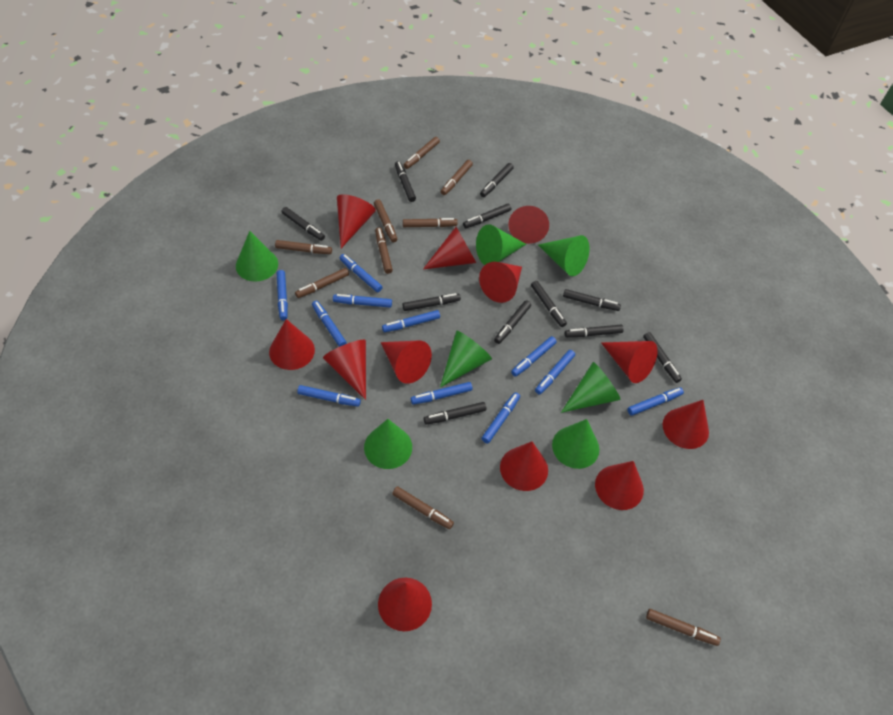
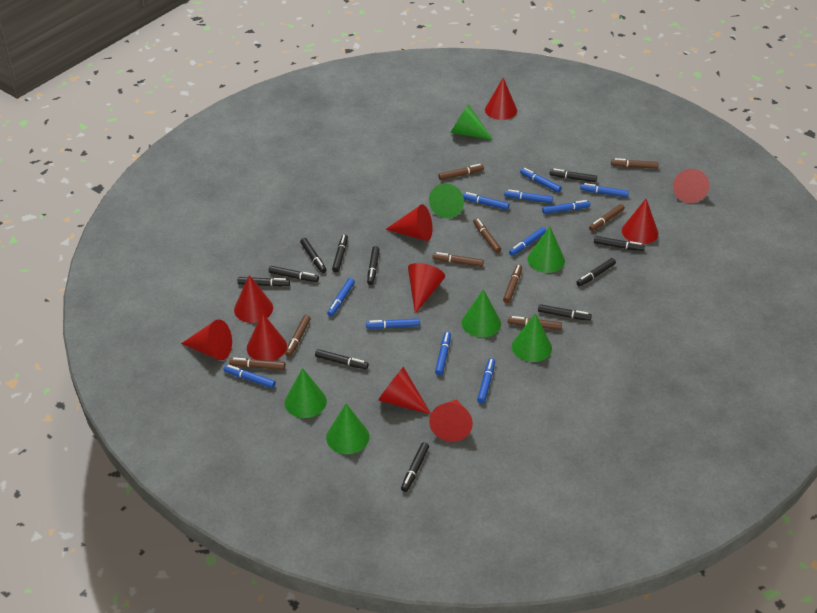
red cone: 12 -> 10

